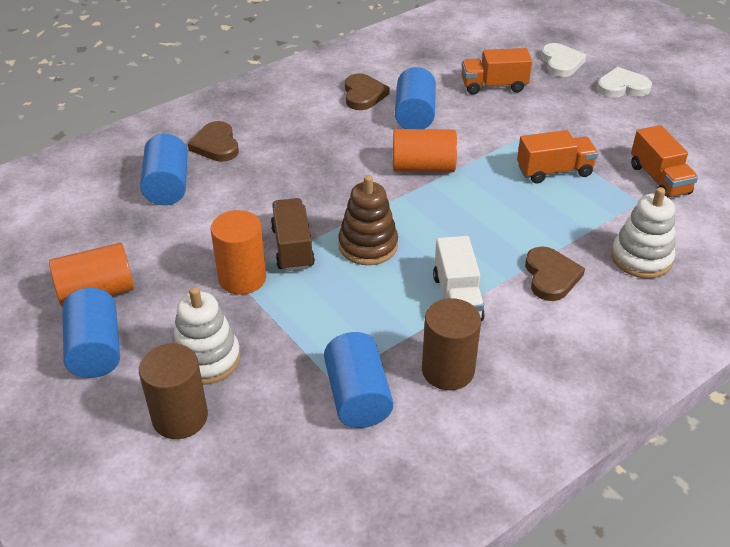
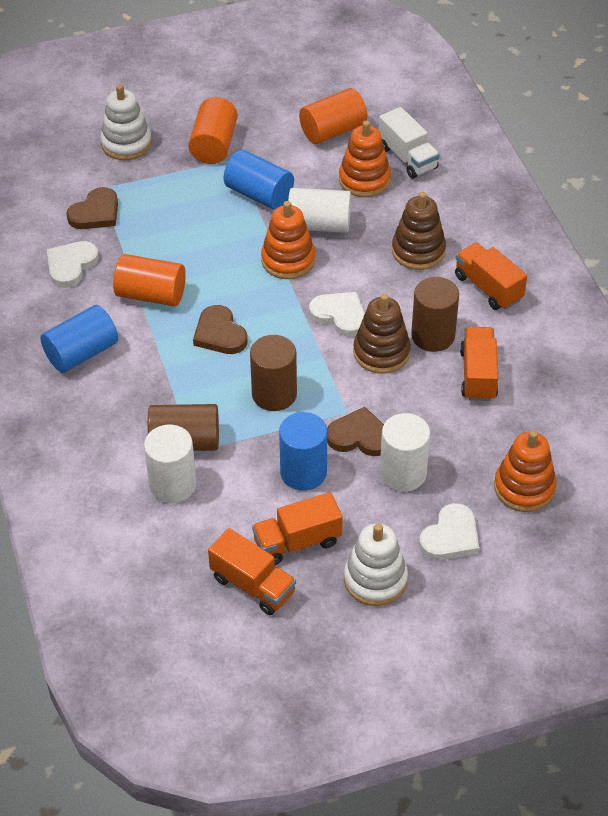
blue cylinder: 4 -> 3
brown cylinder: 2 -> 3
brown stacking toy: 1 -> 2
brown truck: 1 -> 0
orange stacking toy: 0 -> 3
orange truck: 3 -> 4
white cylinder: 0 -> 3
white heart: 2 -> 3

